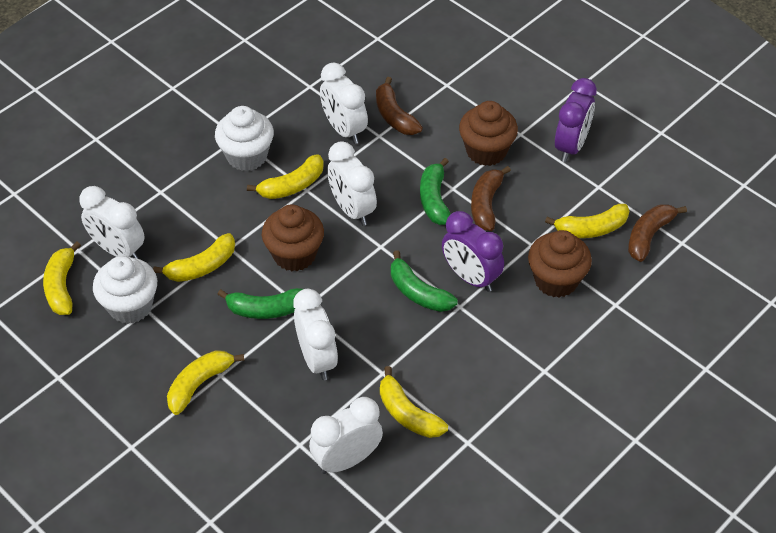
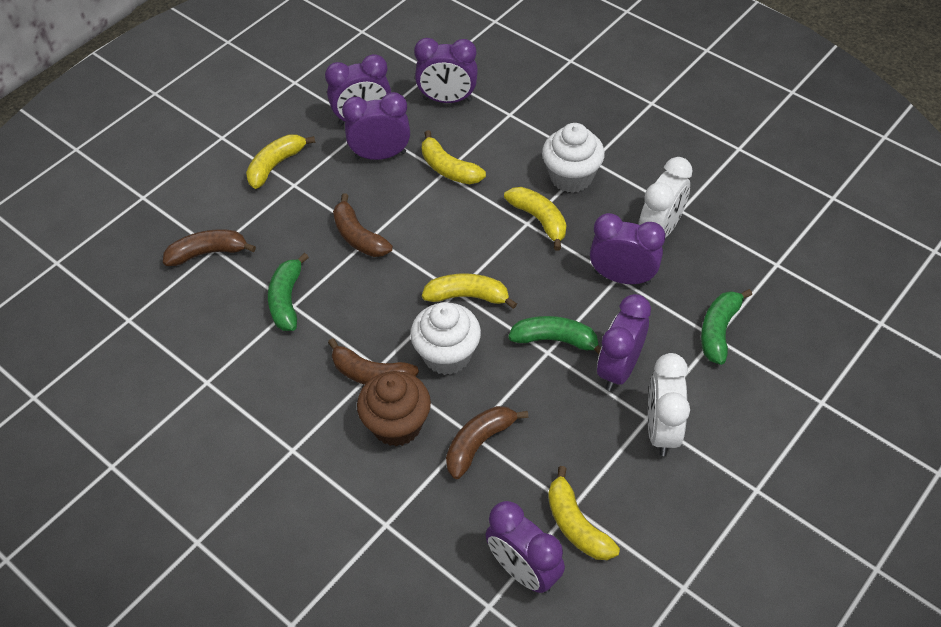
brown banana: 3 -> 4
brown cupcake: 3 -> 1
purple clock: 2 -> 6
white clock: 5 -> 2
yellow banana: 6 -> 5

